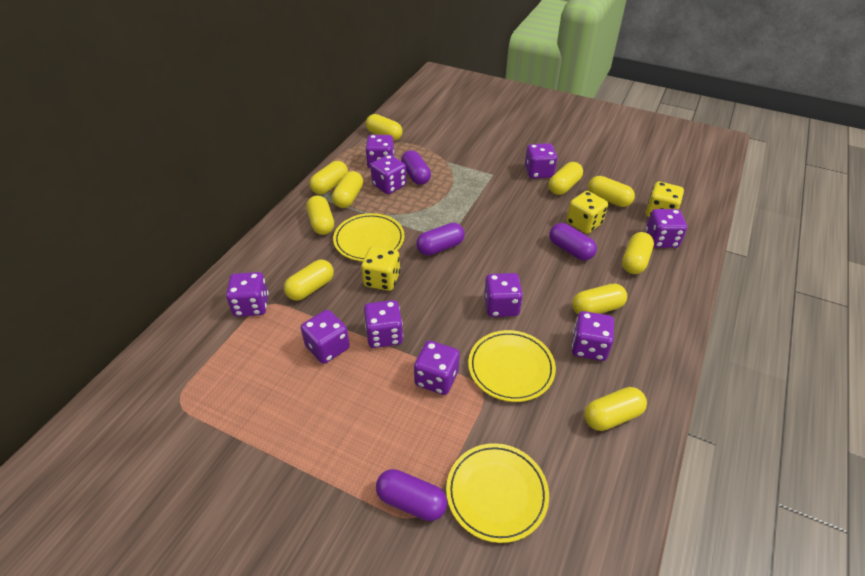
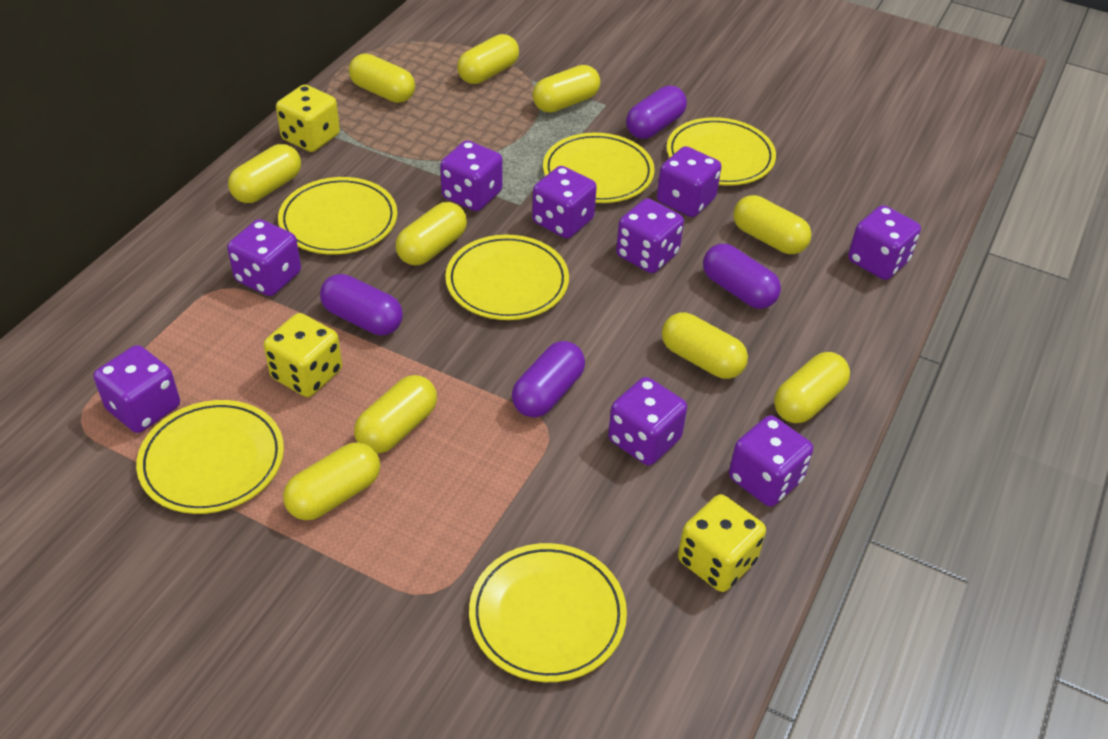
purple dice: 10 -> 9
yellow plate: 3 -> 6

